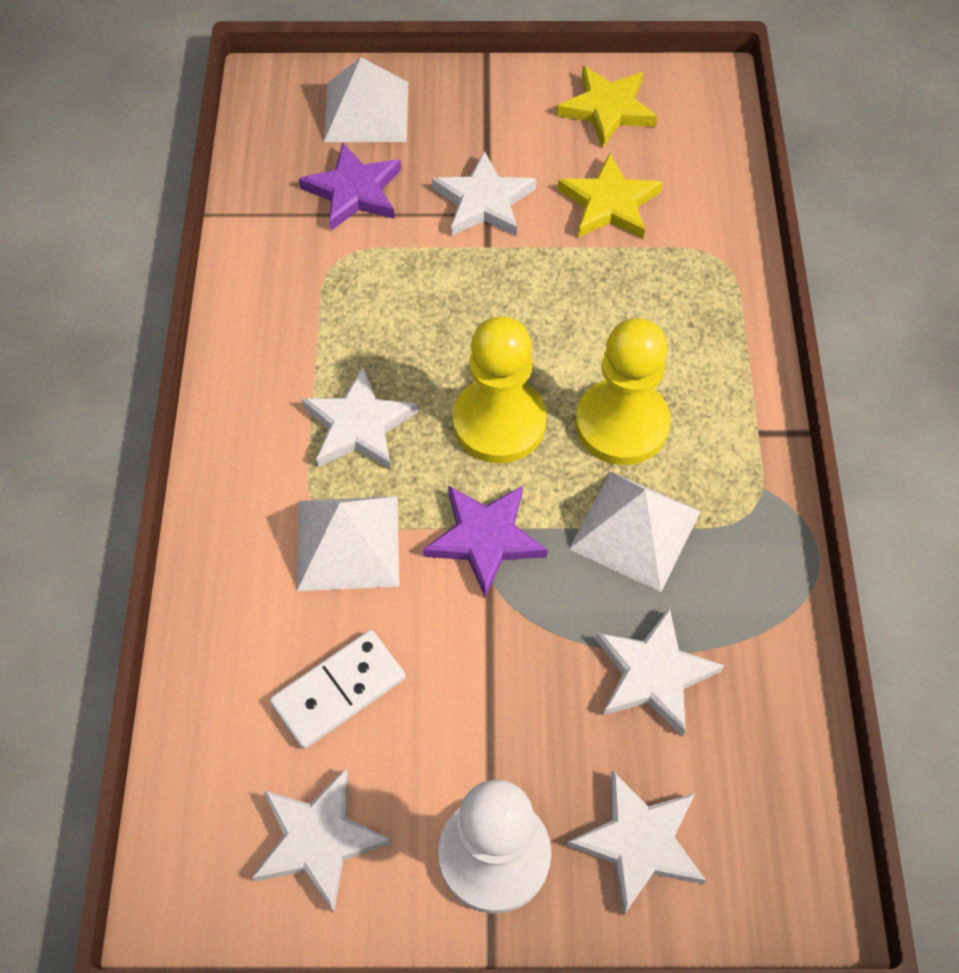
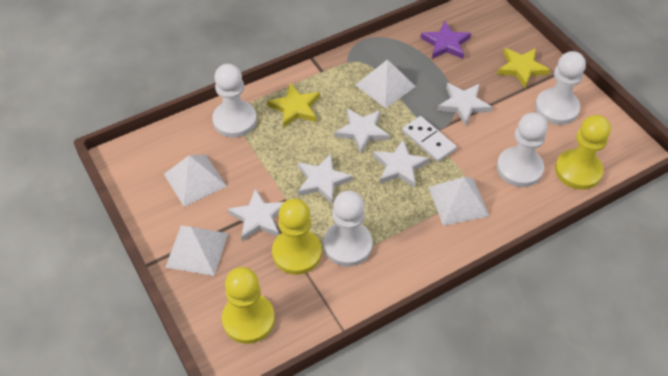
purple star: 2 -> 1
white pawn: 1 -> 4
white pyramid: 3 -> 4
yellow pawn: 2 -> 3

